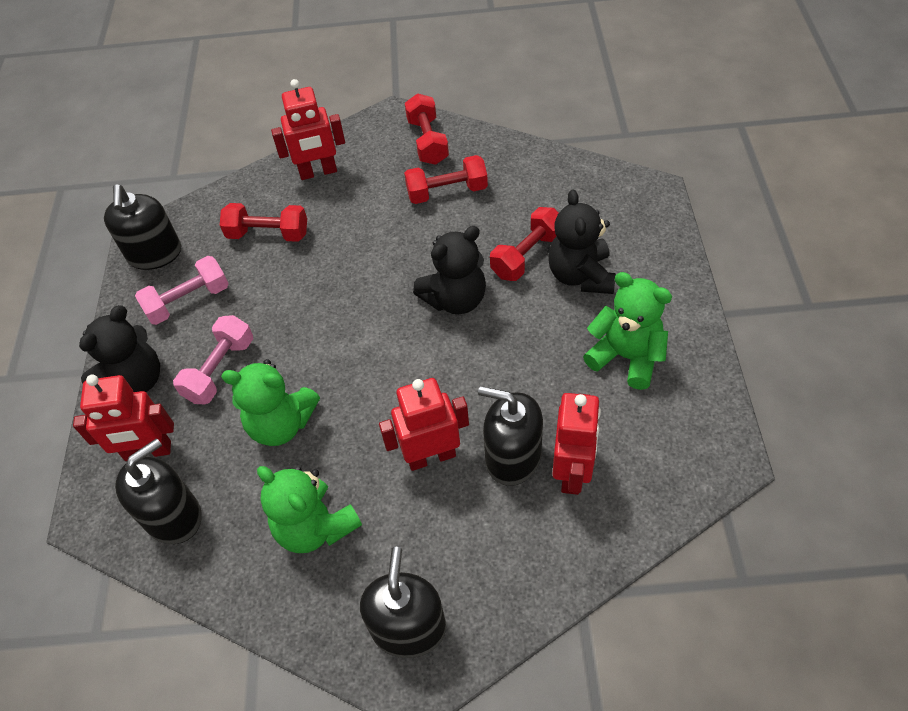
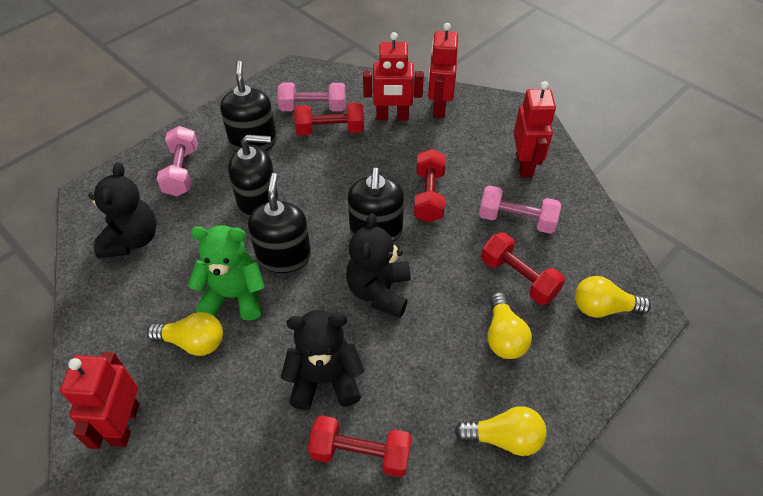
green teddy bear: 3 -> 1
pink dumbbell: 2 -> 3
yellow light bulb: 0 -> 4

